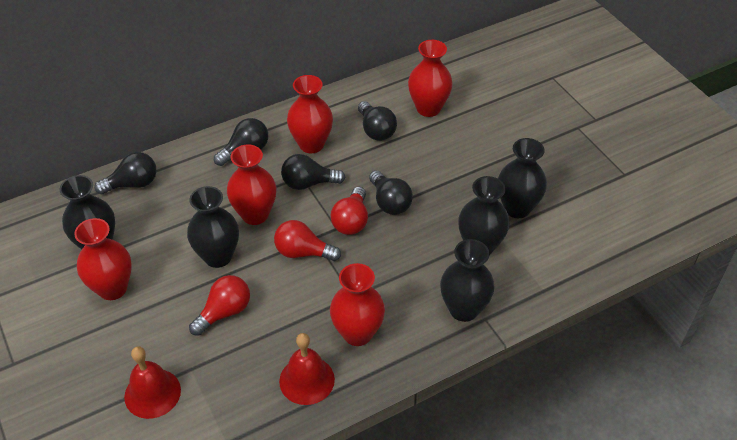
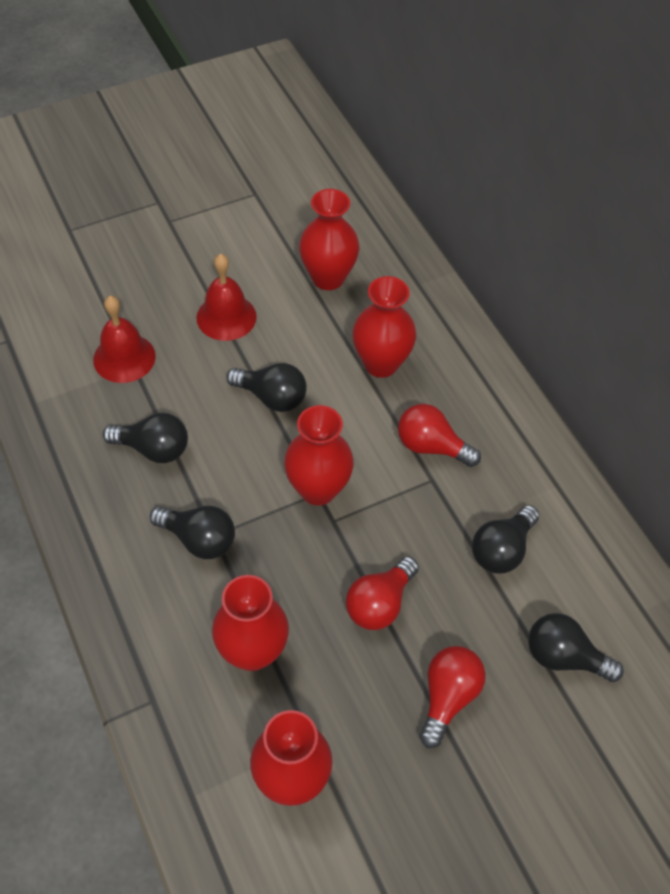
black vase: 5 -> 0

